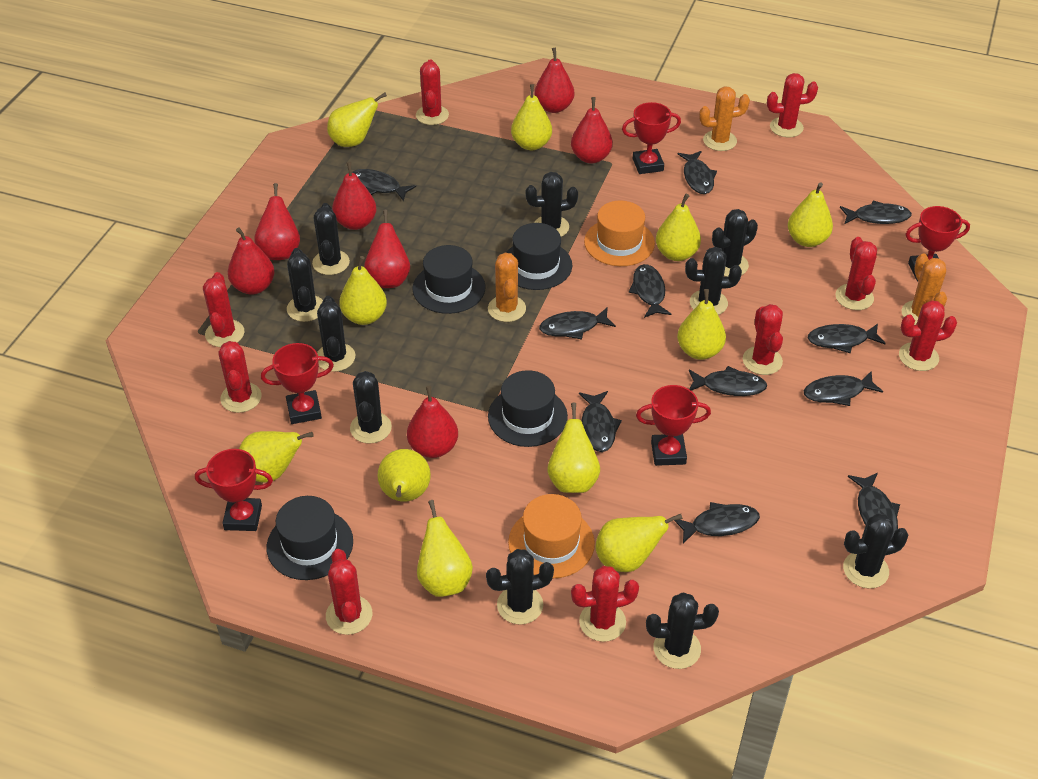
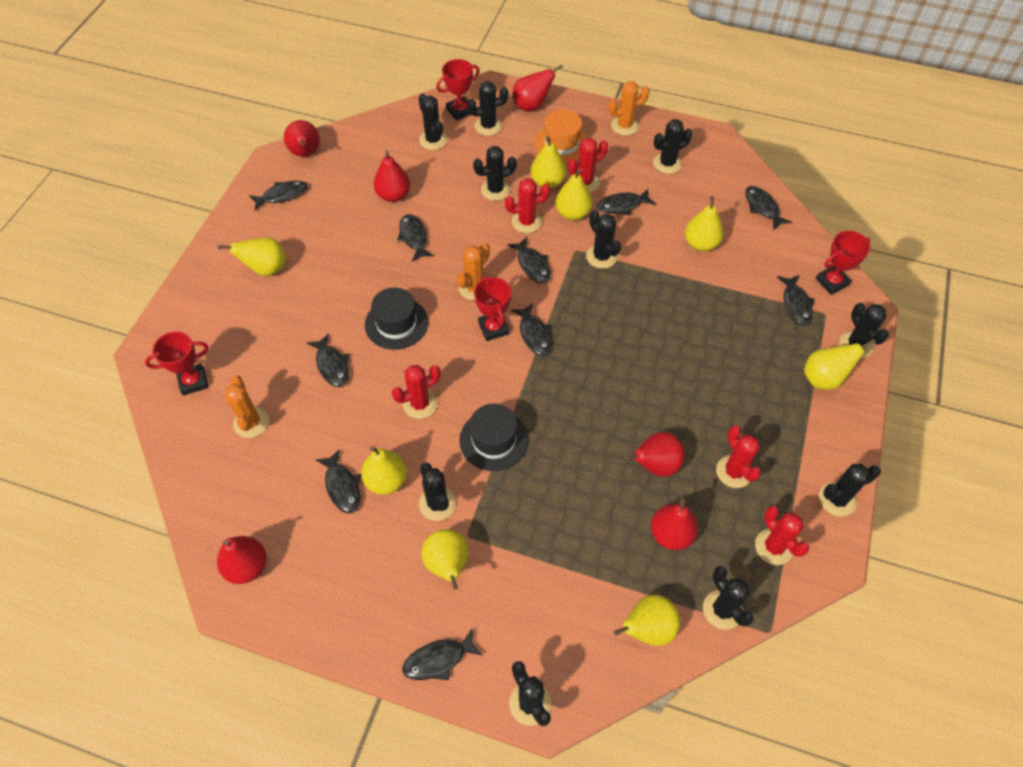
black fish: 11 -> 10
black hat: 4 -> 2
orange hat: 2 -> 1
red cactus: 9 -> 5
red pear: 7 -> 6
red trophy: 5 -> 4
yellow pear: 11 -> 8

